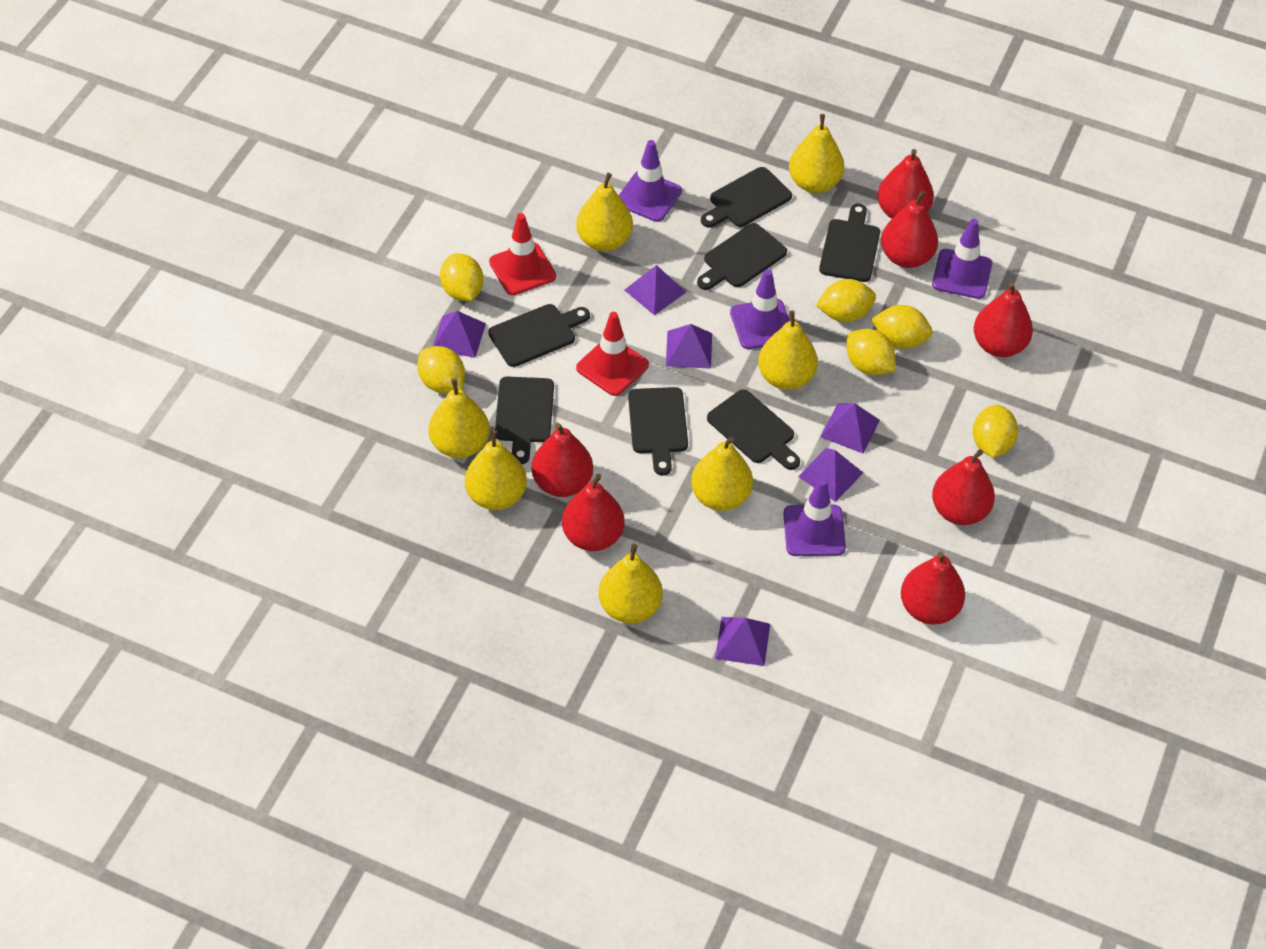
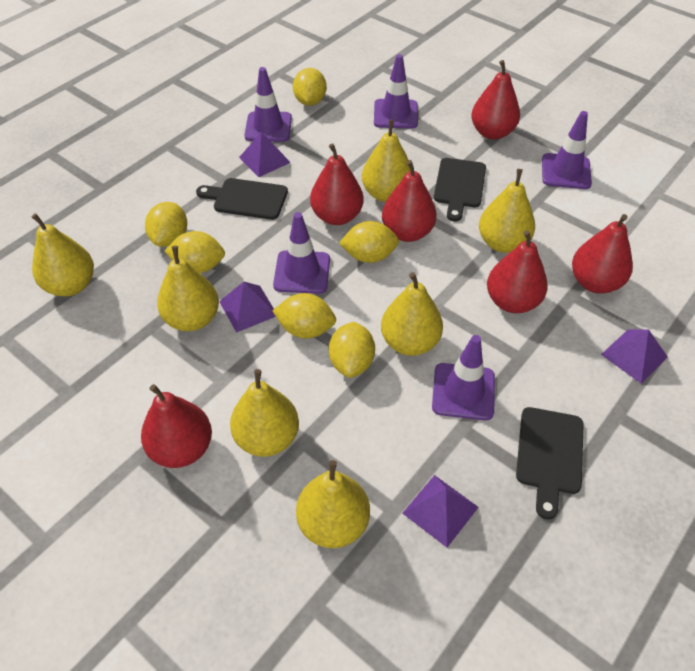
black cutting board: 7 -> 3
purple pyramid: 6 -> 4
purple traffic cone: 4 -> 5
red pear: 7 -> 6
red traffic cone: 2 -> 0

